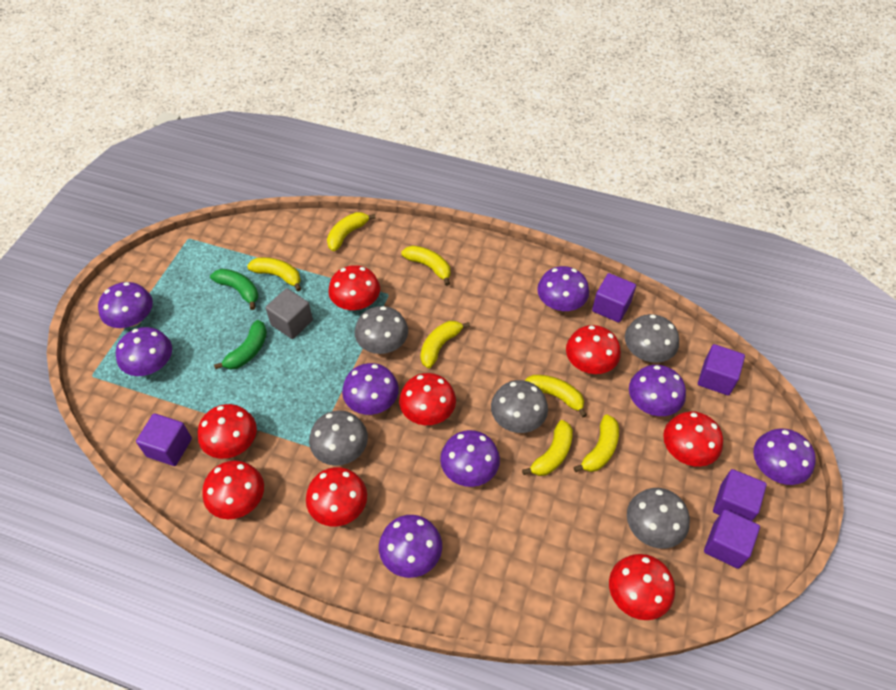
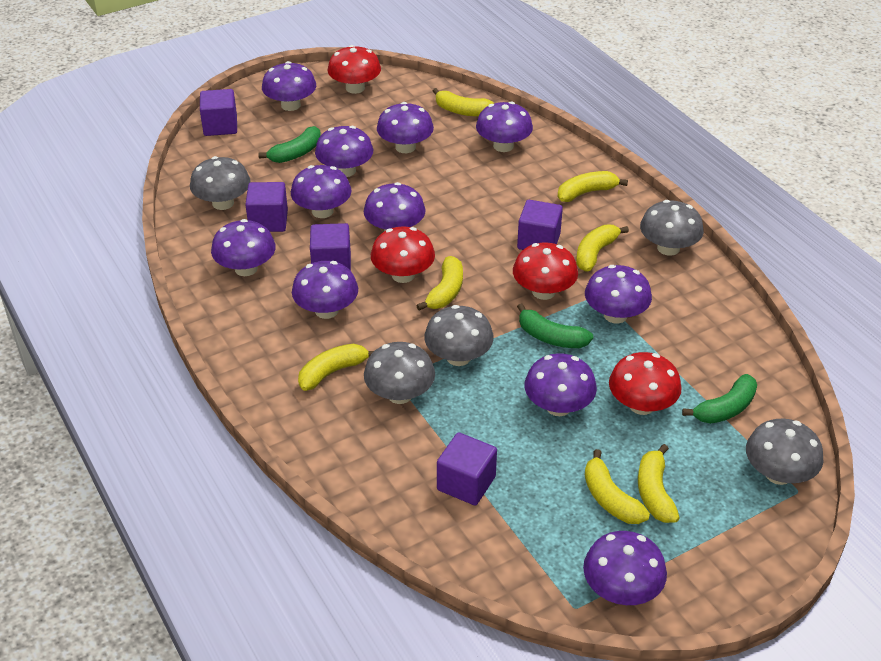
green banana: 2 -> 3
grey cube: 1 -> 0
purple mushroom: 8 -> 11
red mushroom: 8 -> 4

